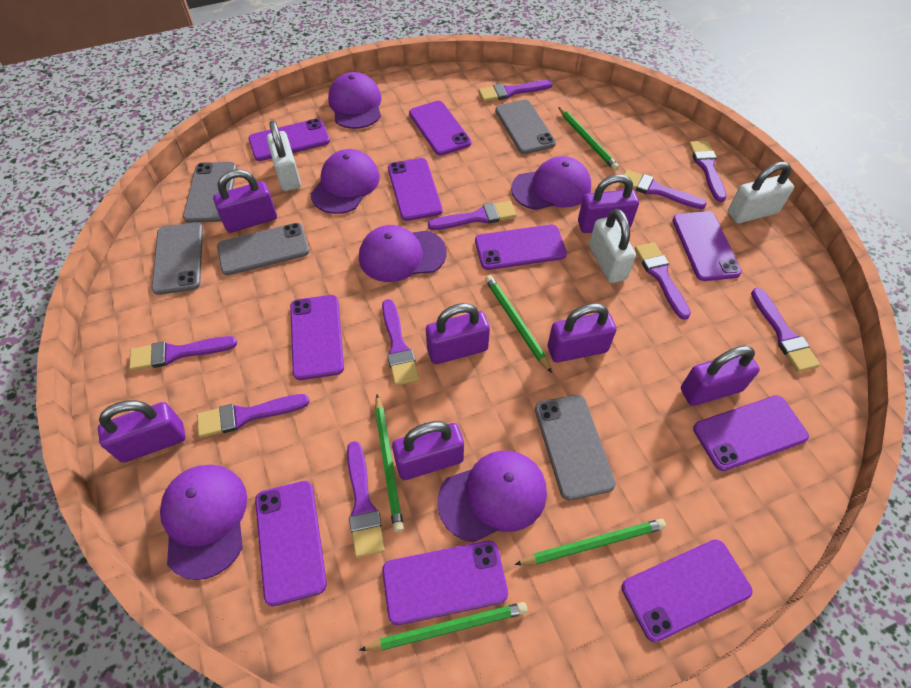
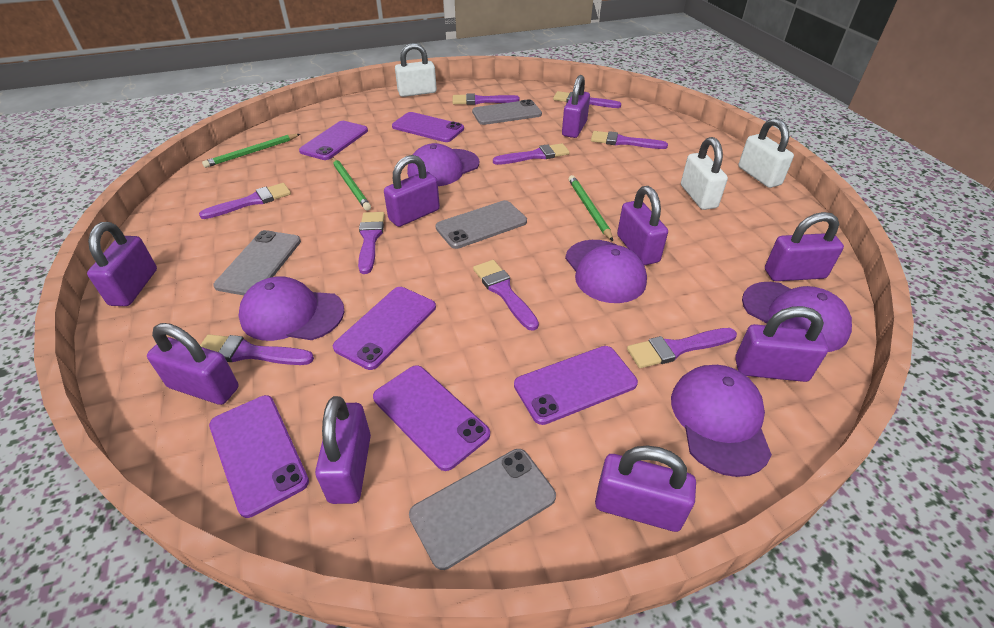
green pencil: 5 -> 3
grey phone: 5 -> 4
purple brush: 10 -> 9
purple cap: 6 -> 5
purple padlock: 7 -> 9
purple phone: 10 -> 6

